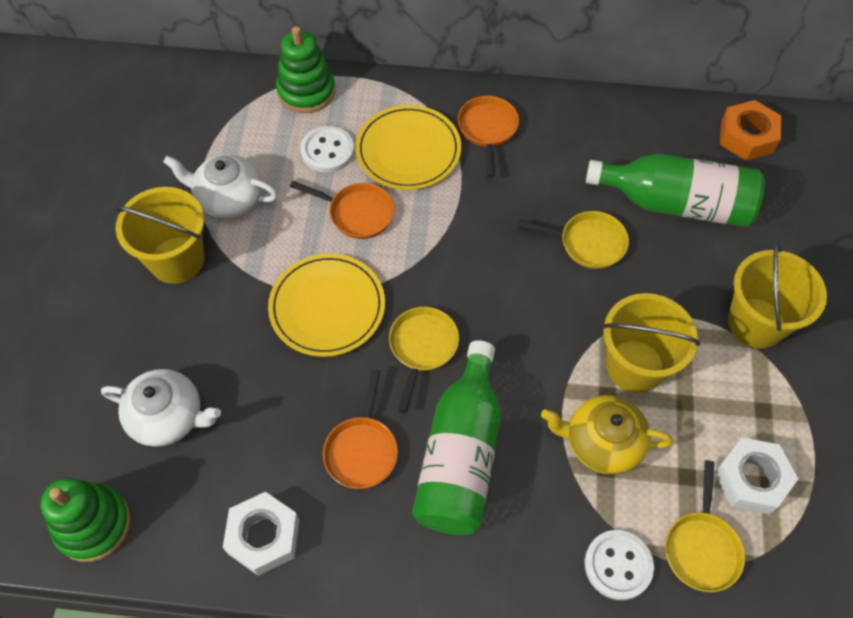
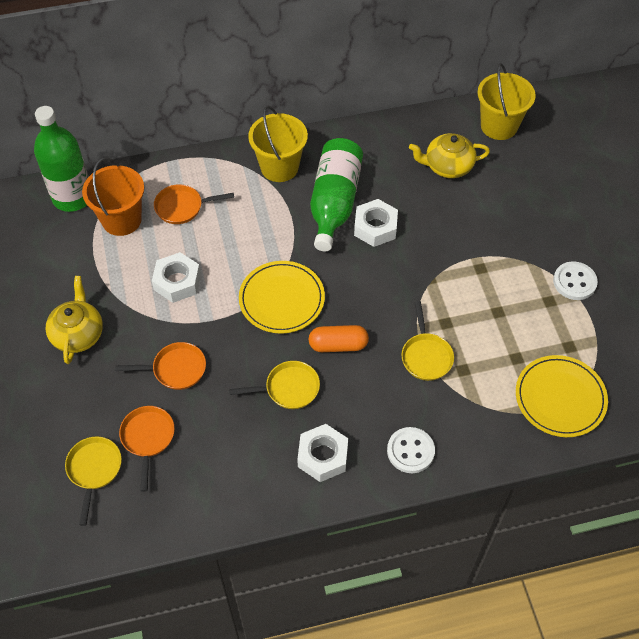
green stacking toy: 2 -> 0
orange bucket: 0 -> 1
orange capsule: 0 -> 1
orange nut: 1 -> 0
white nut: 2 -> 3
white teapot: 2 -> 0
yellow bucket: 3 -> 2
yellow teapot: 1 -> 2

